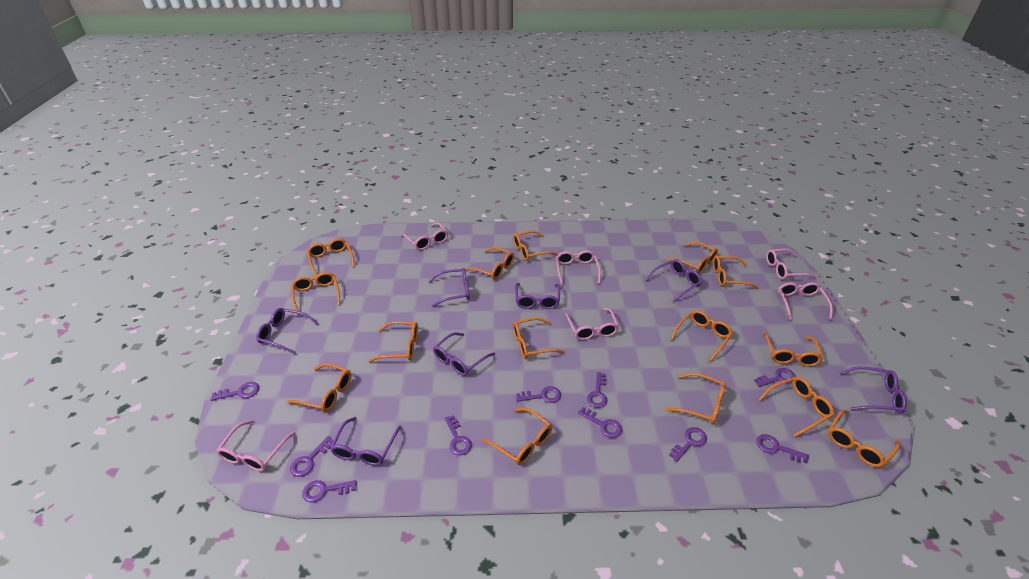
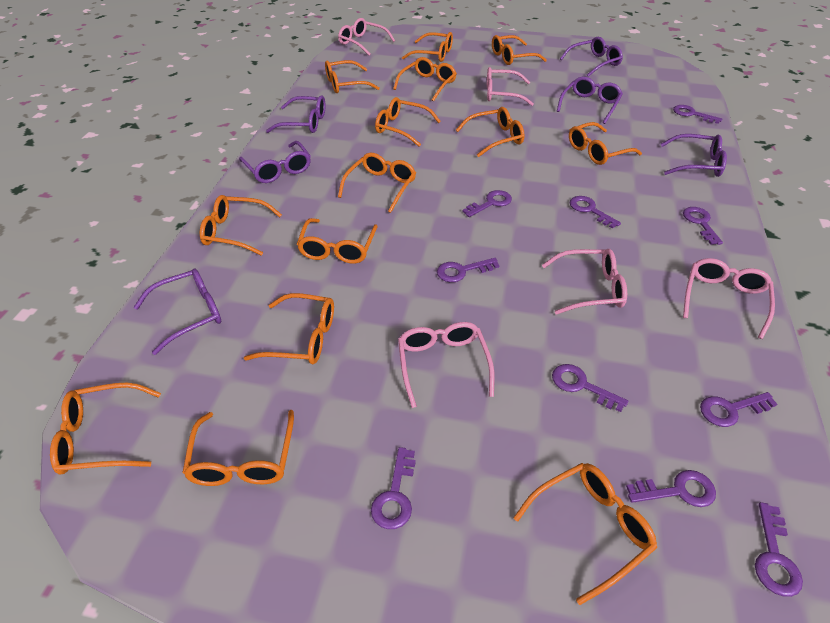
orange glasses: 15 -> 14
pink glasses: 6 -> 5
purple glasses: 7 -> 6

